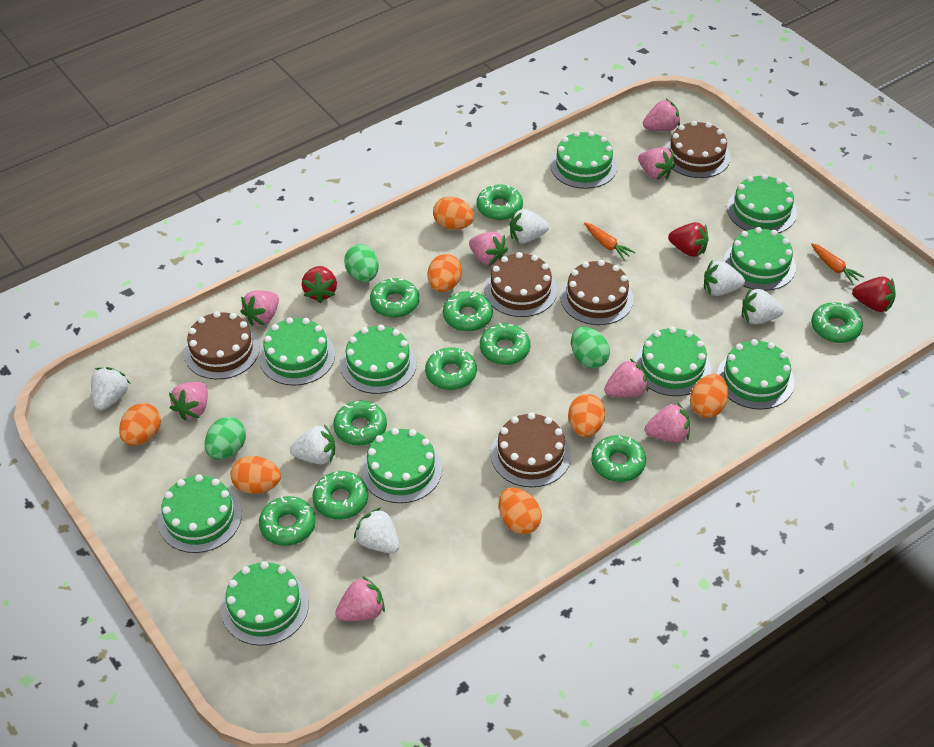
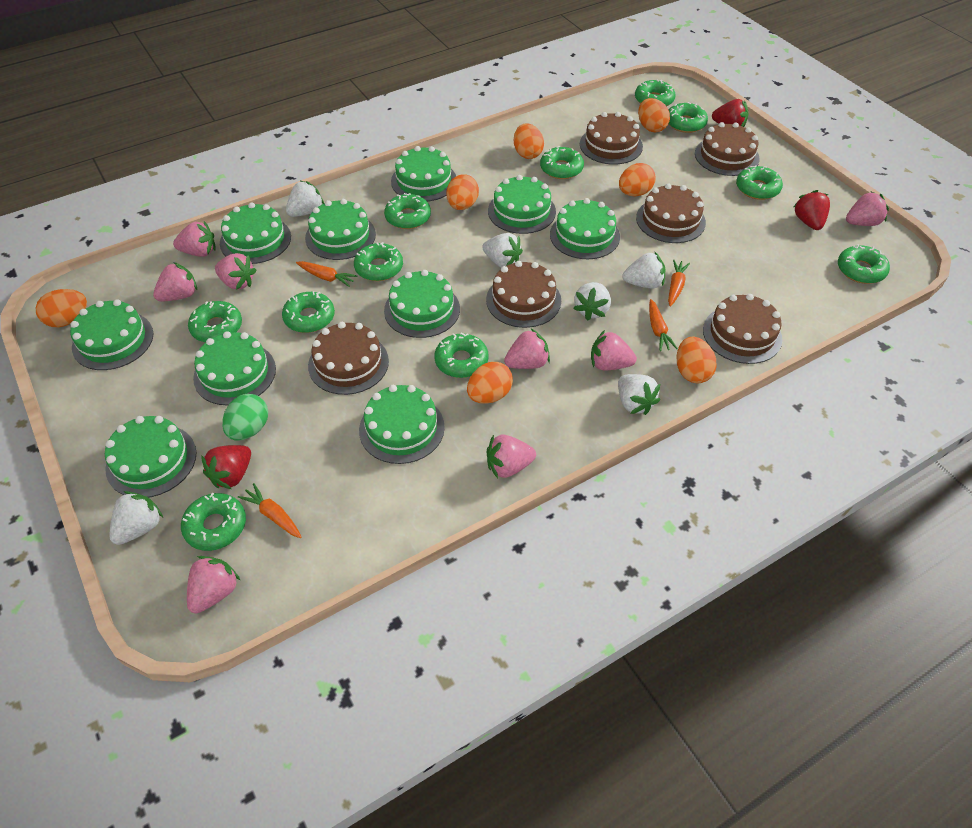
brown cake: 5 -> 6
green donut: 10 -> 11
green egg: 3 -> 1
orange carrot: 2 -> 4

